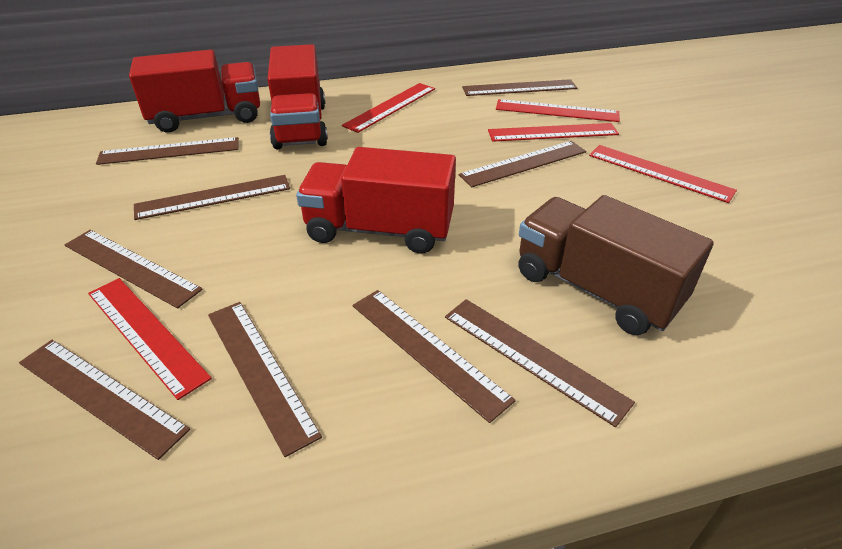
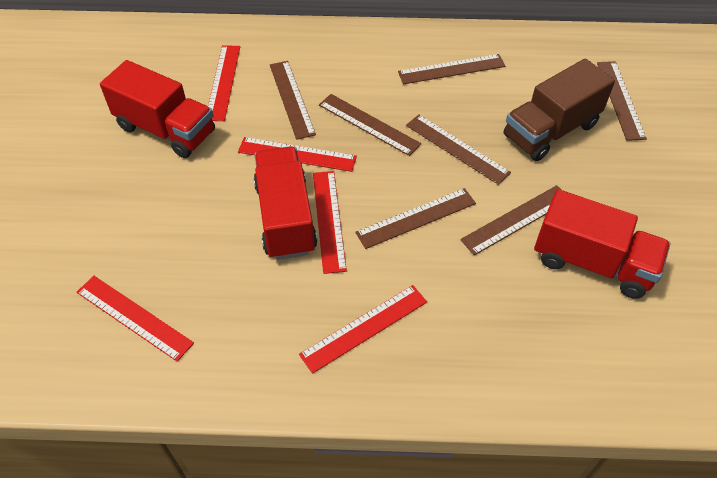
brown ruler: 9 -> 7

